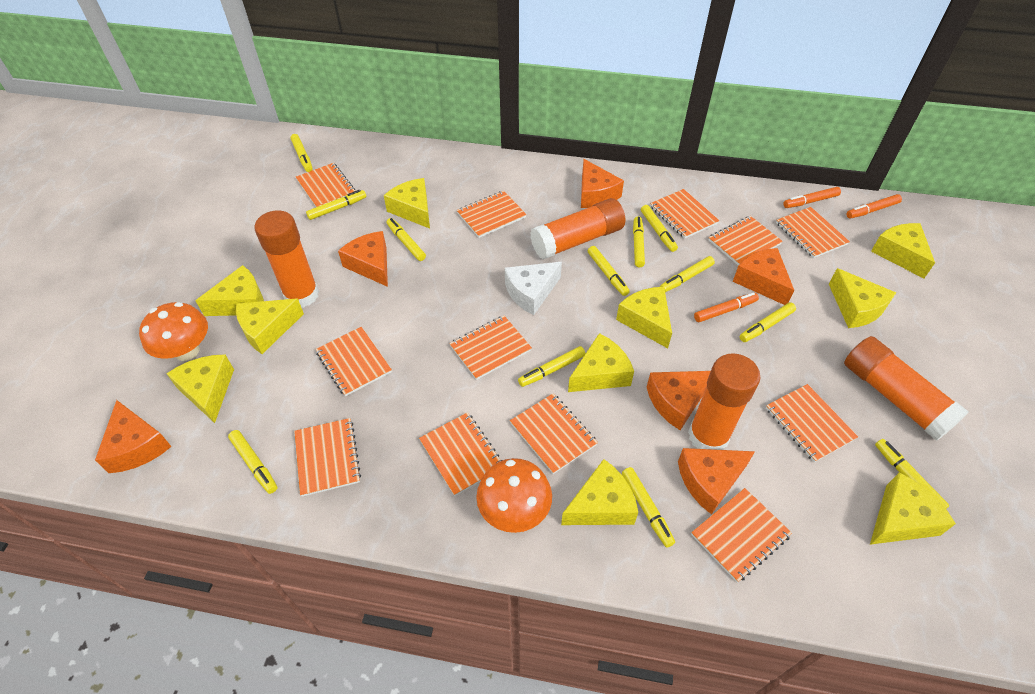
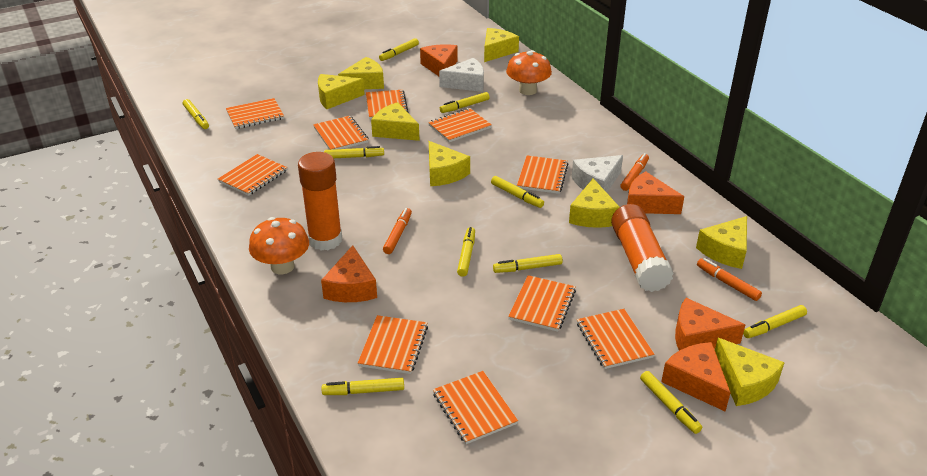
orange cheese: 6 -> 5
orange glue stick: 4 -> 2
orange notebook: 12 -> 10
white cheese: 1 -> 2
yellow cheese: 10 -> 8
yellow marker: 12 -> 10

